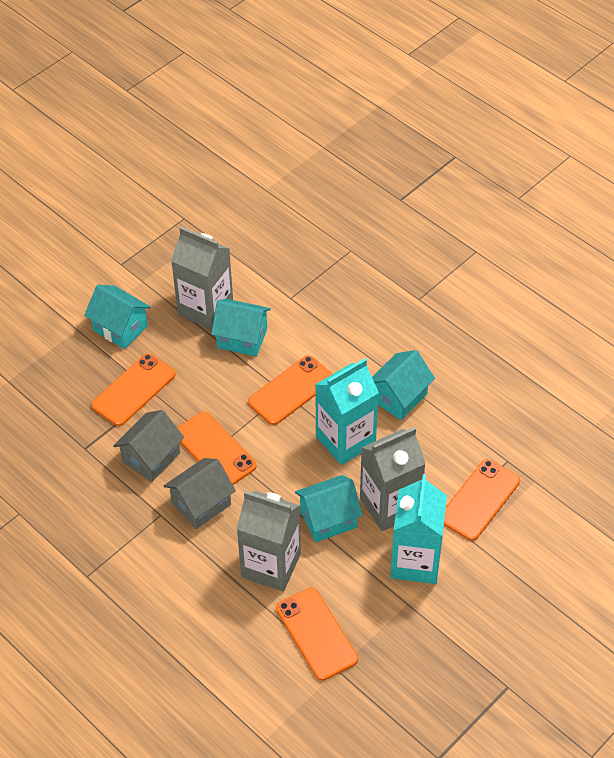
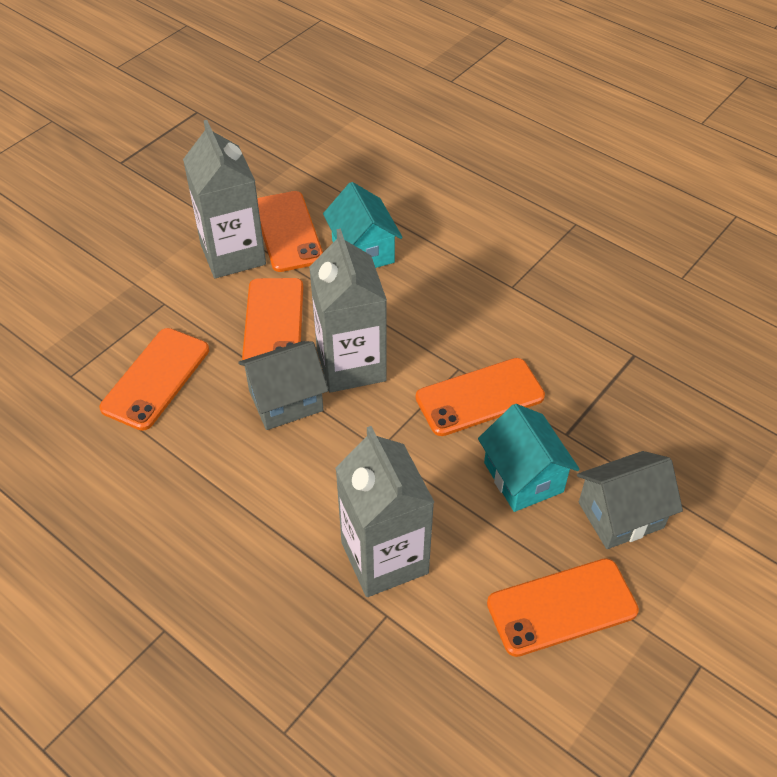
turquoise carton: 2 -> 0
turquoise house: 4 -> 2

